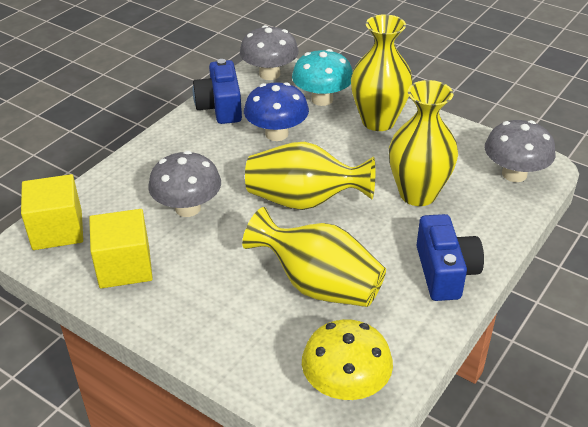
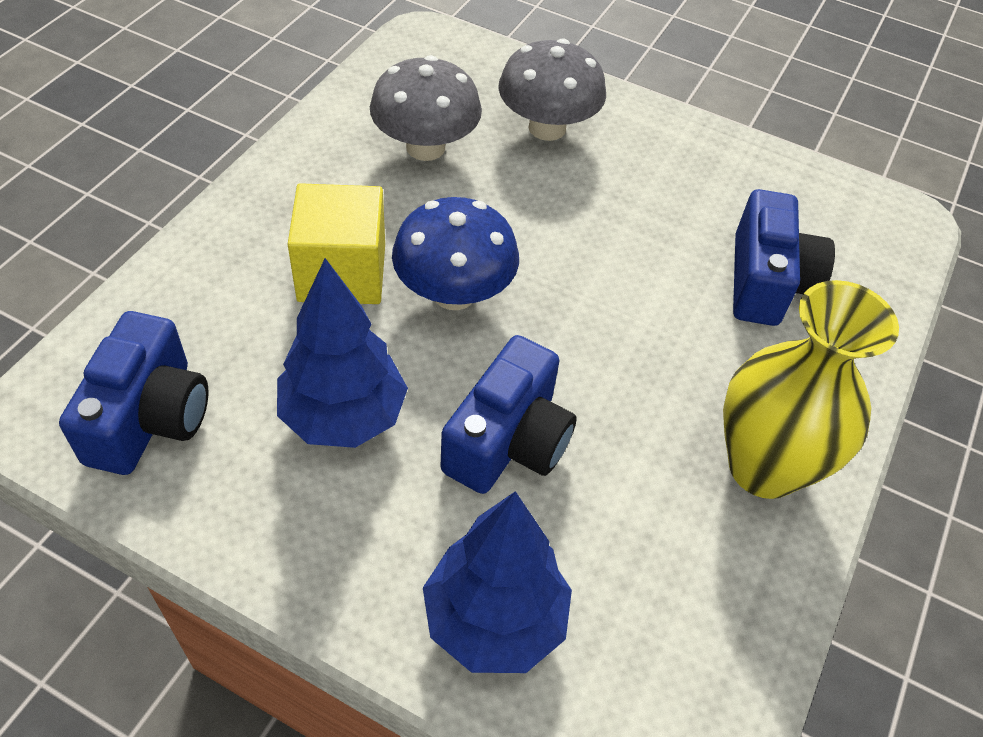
blue camera: 2 -> 3
blue tree: 0 -> 2
grey mushroom: 3 -> 2
turquoise mushroom: 1 -> 0
yellow cube: 2 -> 1
yellow mushroom: 1 -> 0
yellow vase: 4 -> 1

